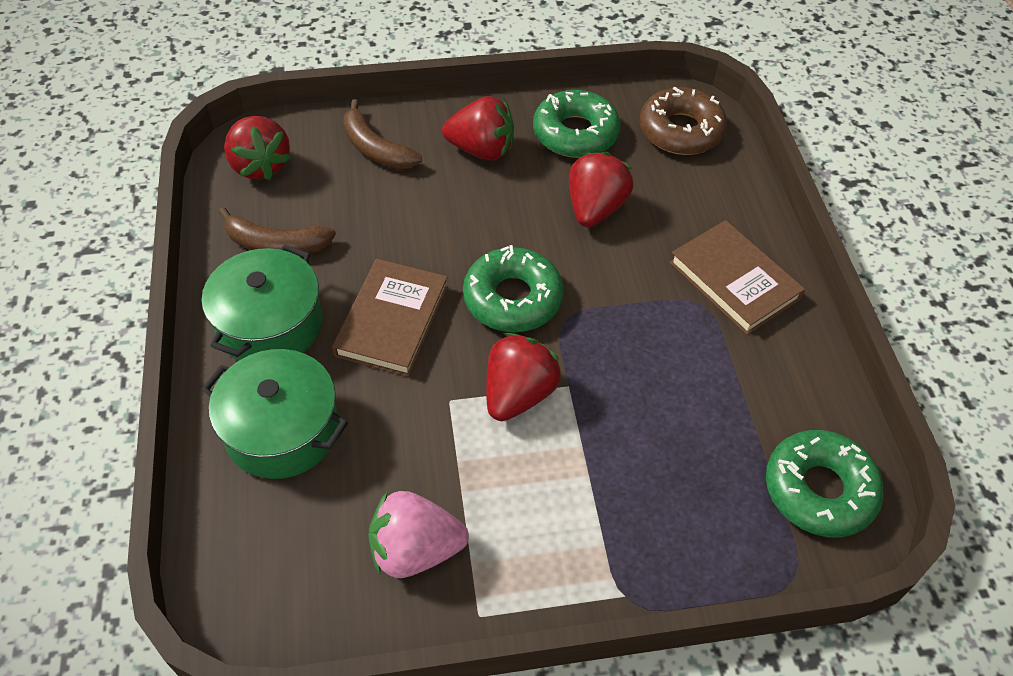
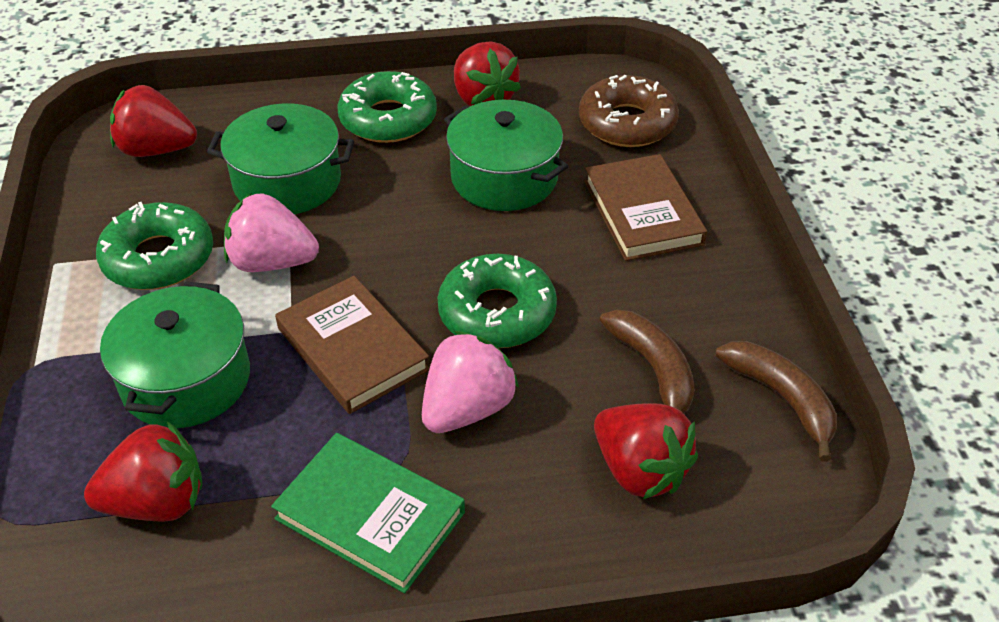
green book: 0 -> 1
green pot: 2 -> 3
pink strawberry: 1 -> 2

